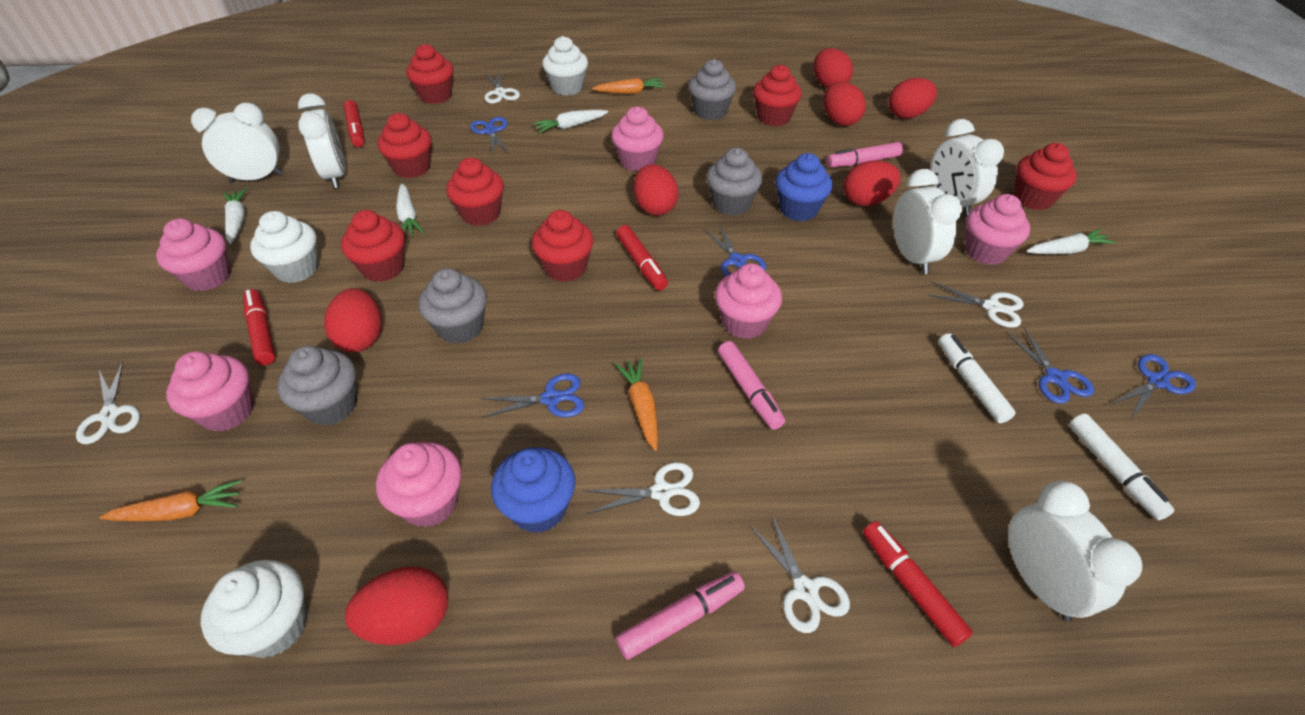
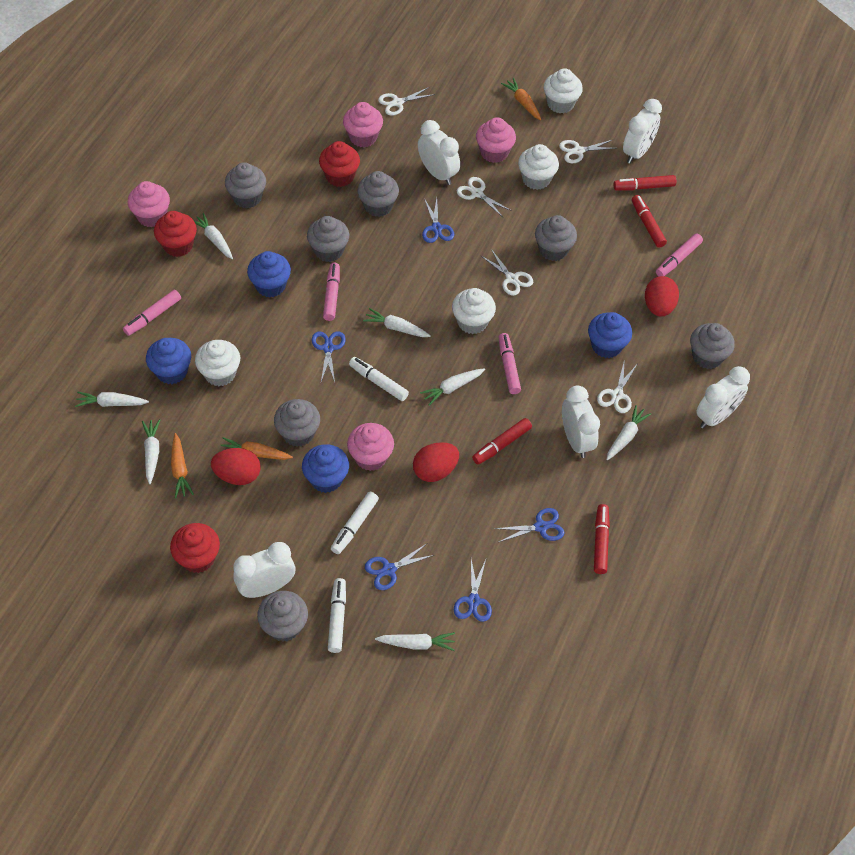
blue cupcake: 2 -> 4
grey cupcake: 4 -> 7
pink cupcake: 6 -> 4
pink marker: 3 -> 4
red cupcake: 7 -> 3
red egg: 7 -> 3
white carrot: 4 -> 7
white cupcake: 3 -> 4
white marker: 2 -> 3

